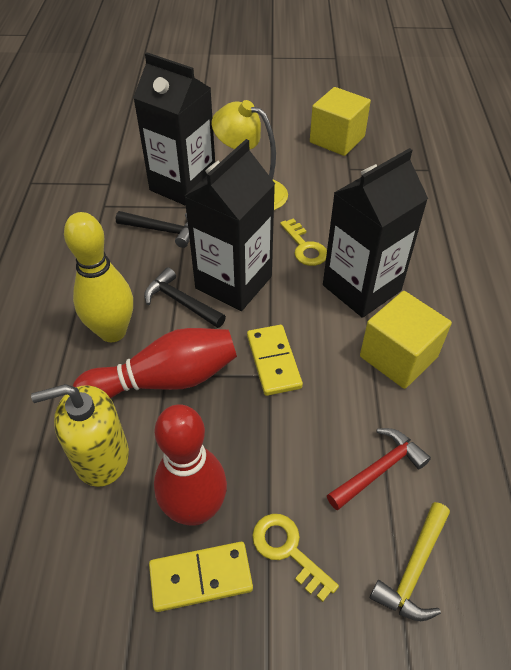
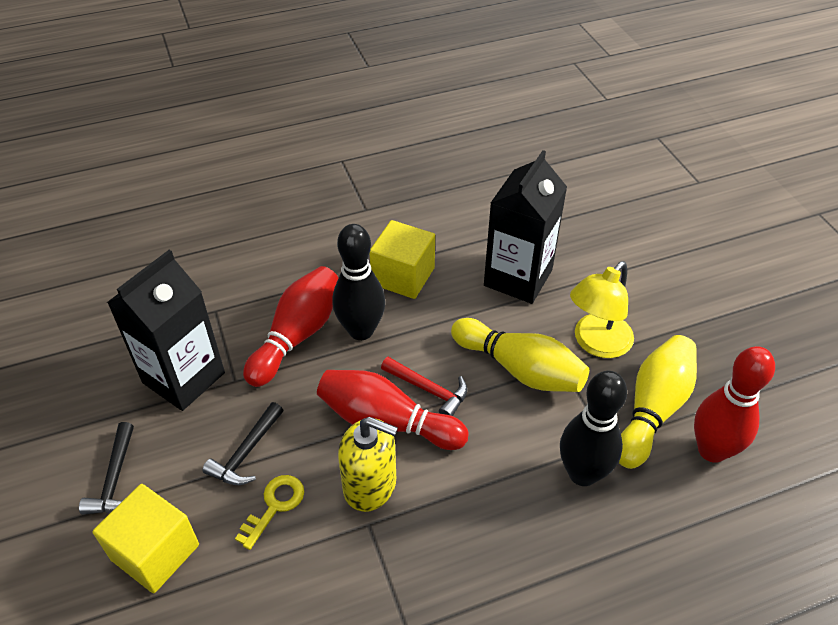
black bowling pin: 0 -> 2
black carton: 3 -> 2
red bowling pin: 2 -> 3
yellow bowling pin: 1 -> 2
yellow domino: 2 -> 0
yellow hammer: 1 -> 0
yellow key: 2 -> 1

